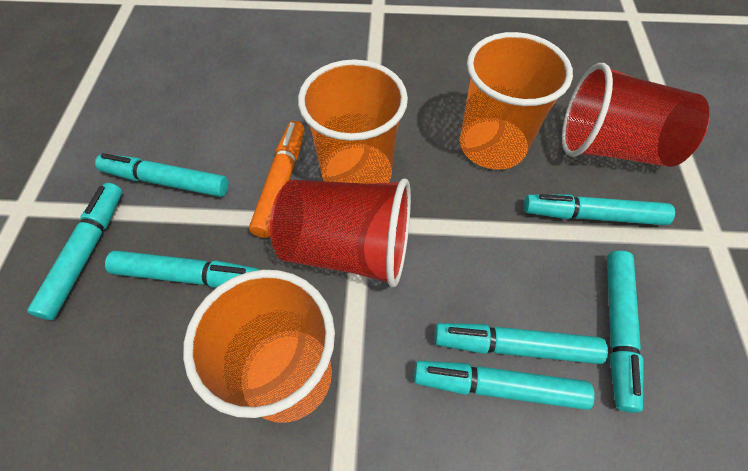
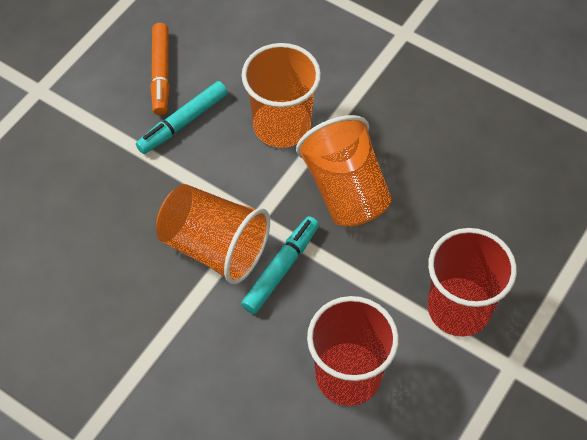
turquoise marker: 7 -> 2

